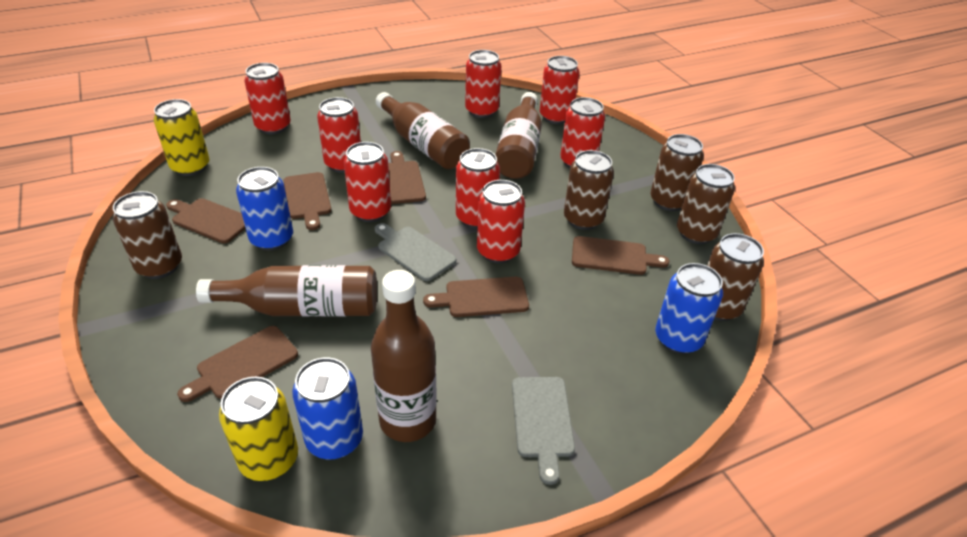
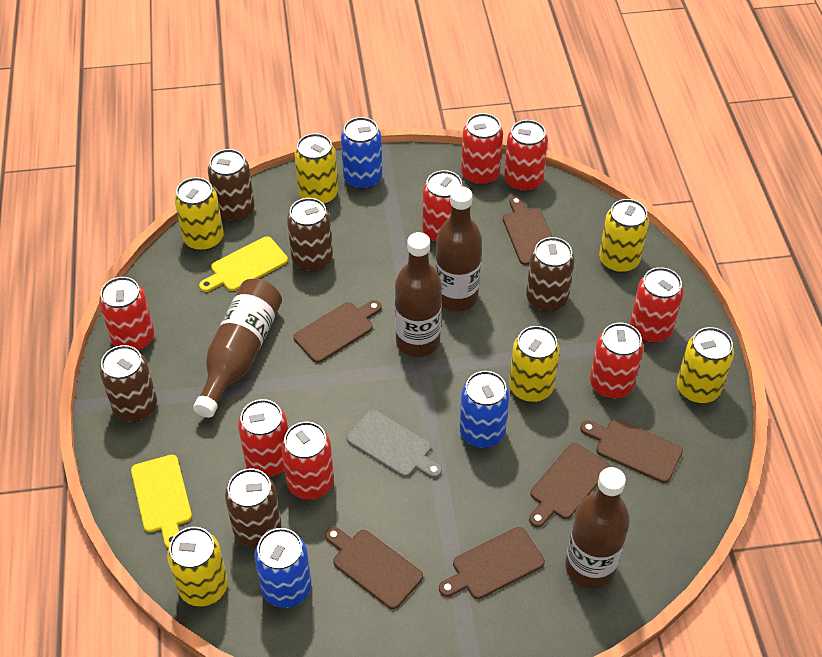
grey cutting board: 2 -> 1
yellow can: 2 -> 6
yellow cutting board: 0 -> 2

